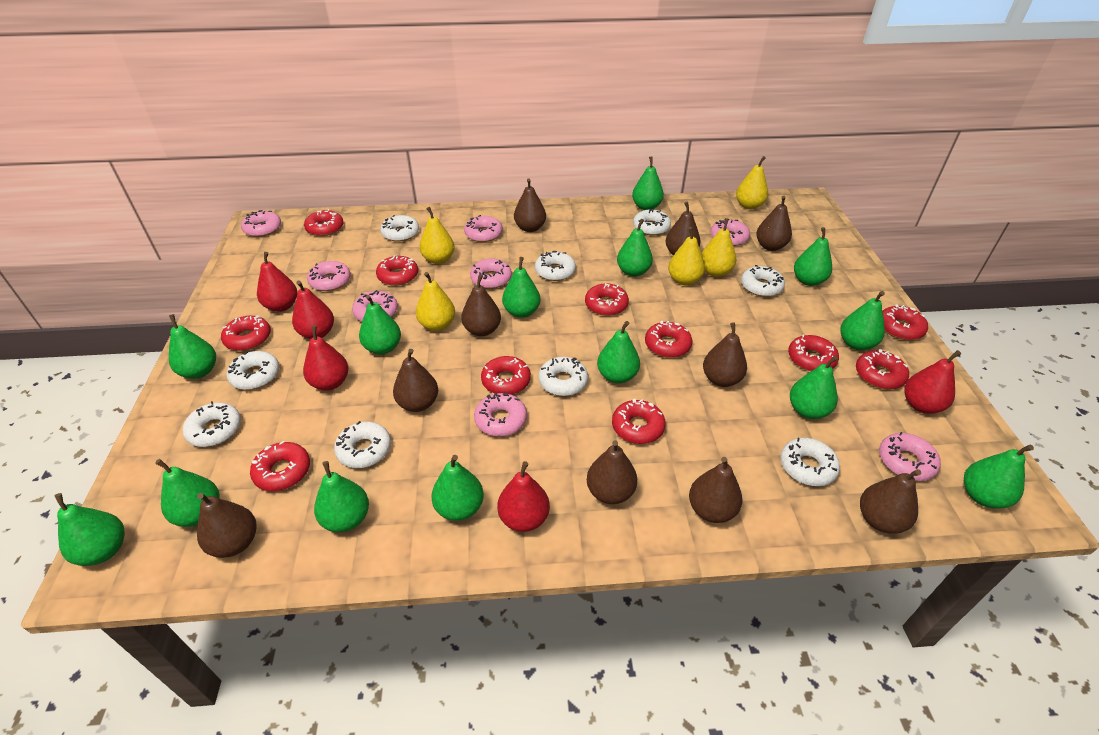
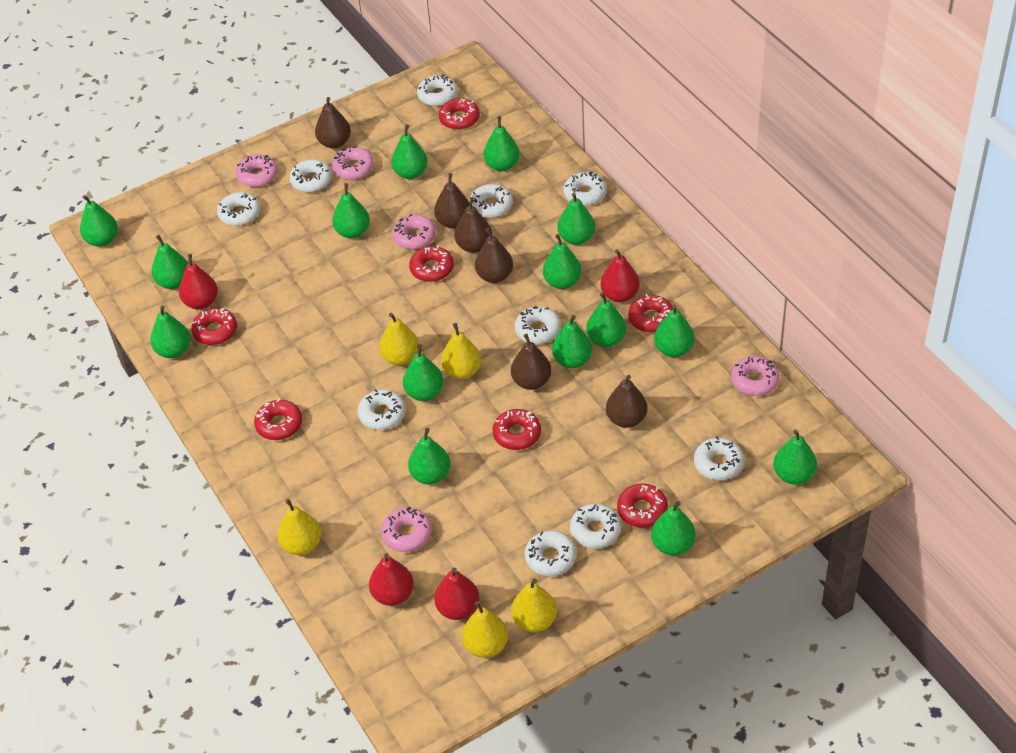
brown pear: 10 -> 6
green pear: 14 -> 15
pink donut: 8 -> 5
red donut: 11 -> 7
red pear: 5 -> 4
white donut: 9 -> 10

